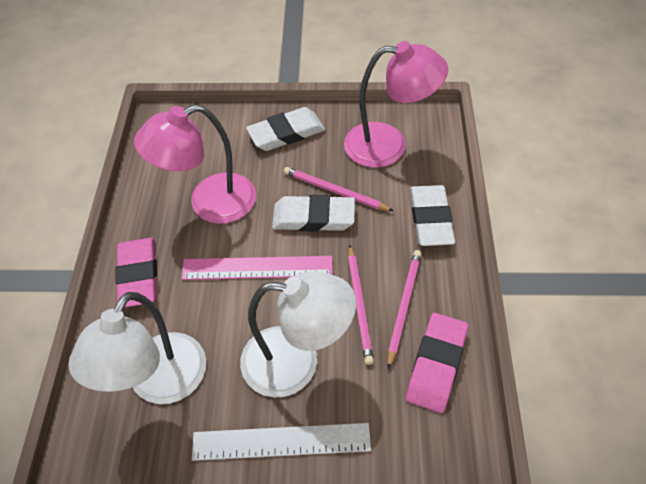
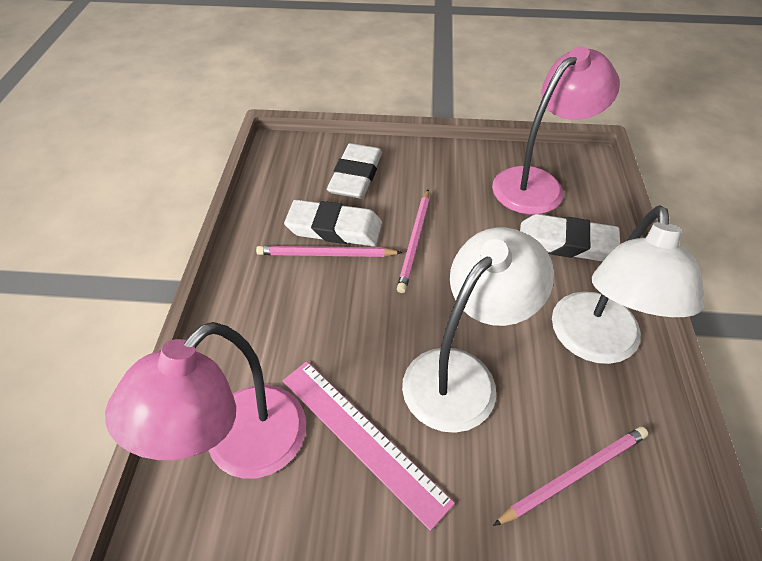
pink eraser: 2 -> 0
white ruler: 1 -> 0

